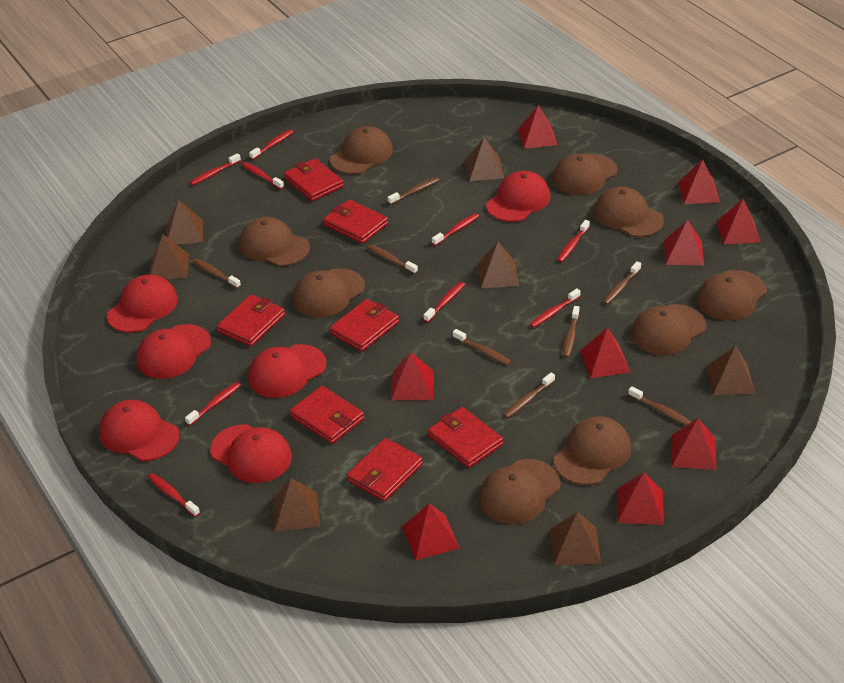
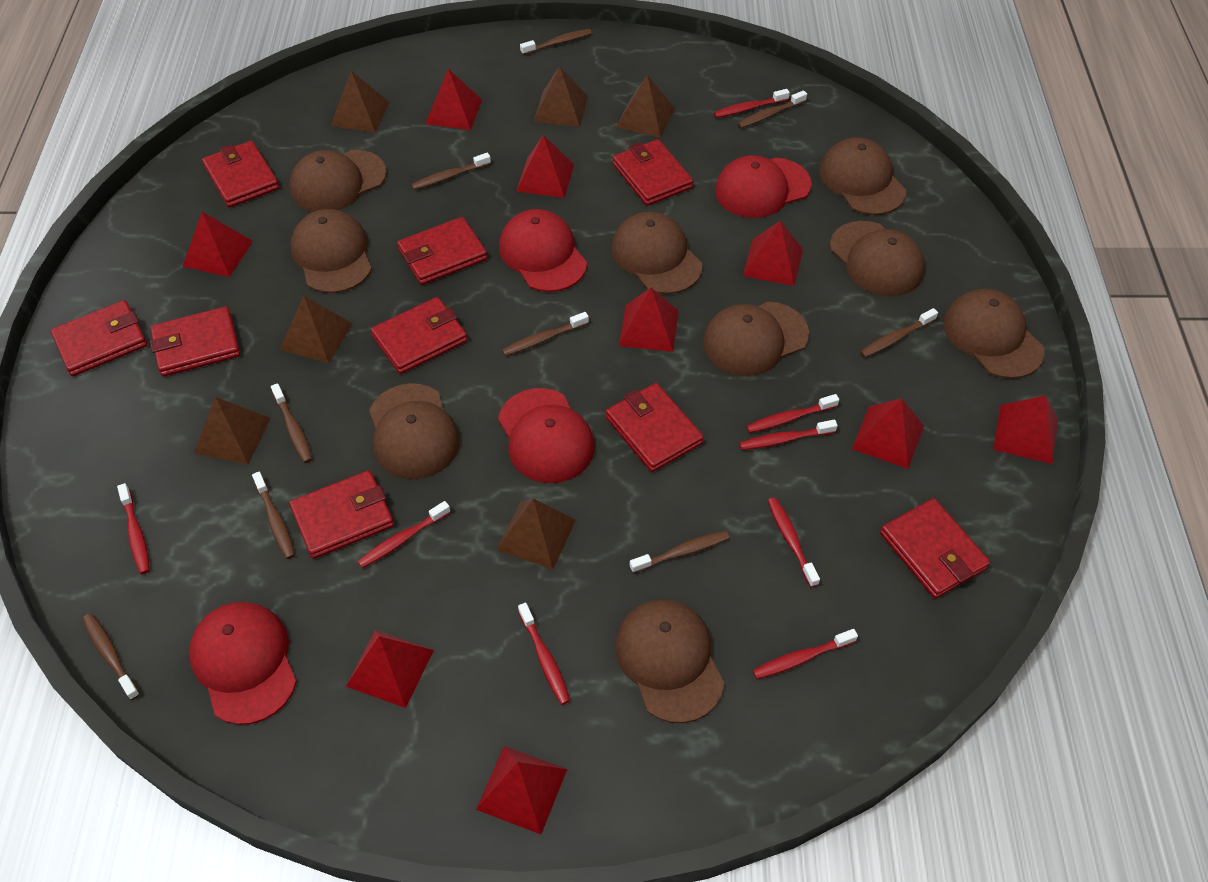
brown pyramid: 7 -> 6
brown toothbrush: 8 -> 9
red cap: 6 -> 4
red toothbrush: 9 -> 8
red wallet: 7 -> 9

